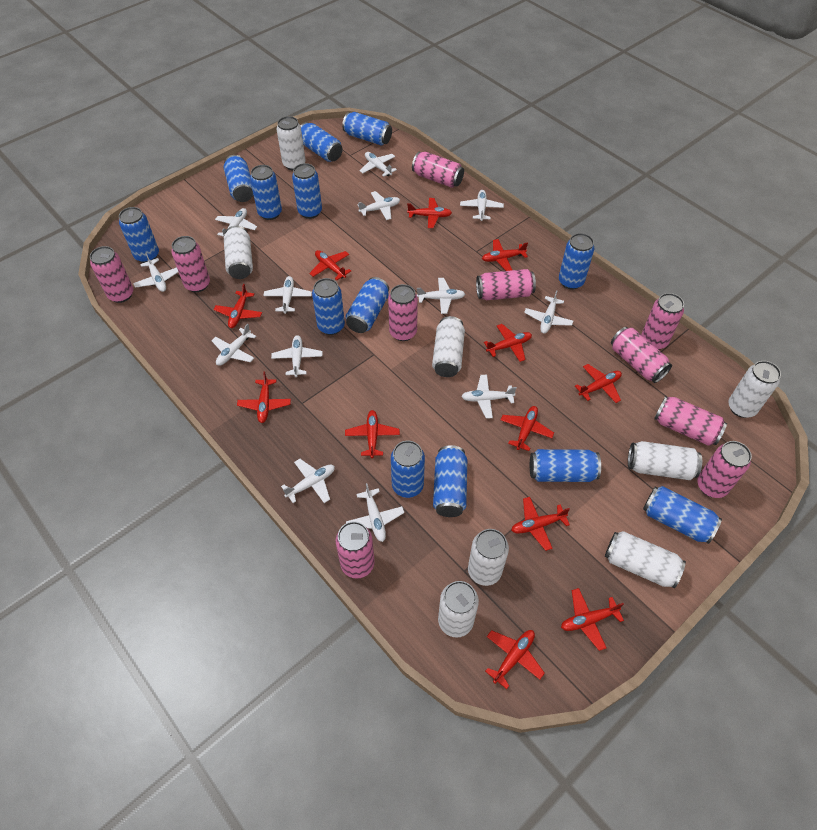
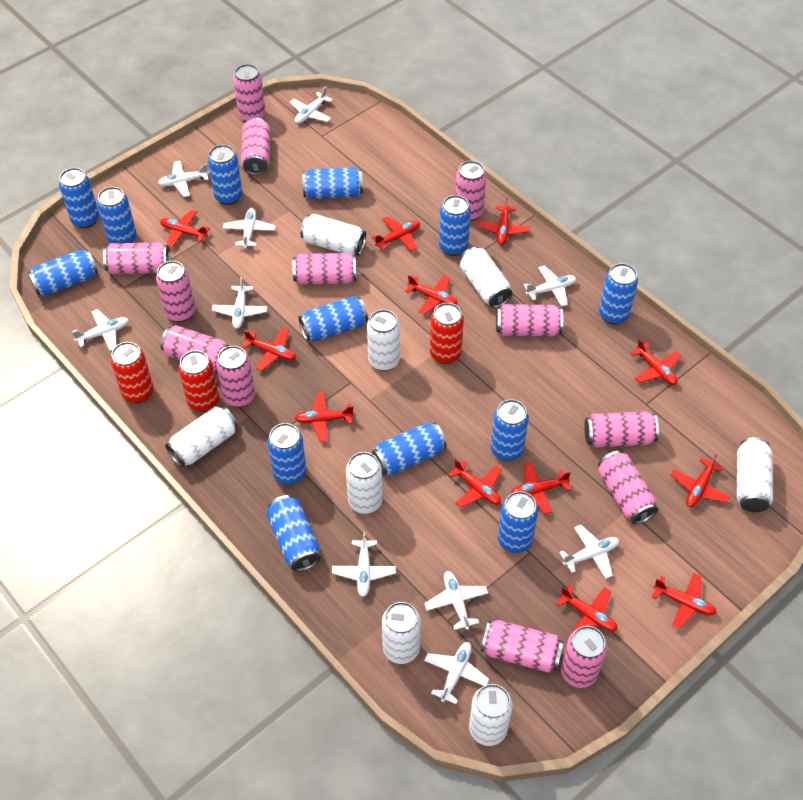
pink can: 10 -> 13
red can: 0 -> 3
white plane: 13 -> 10

